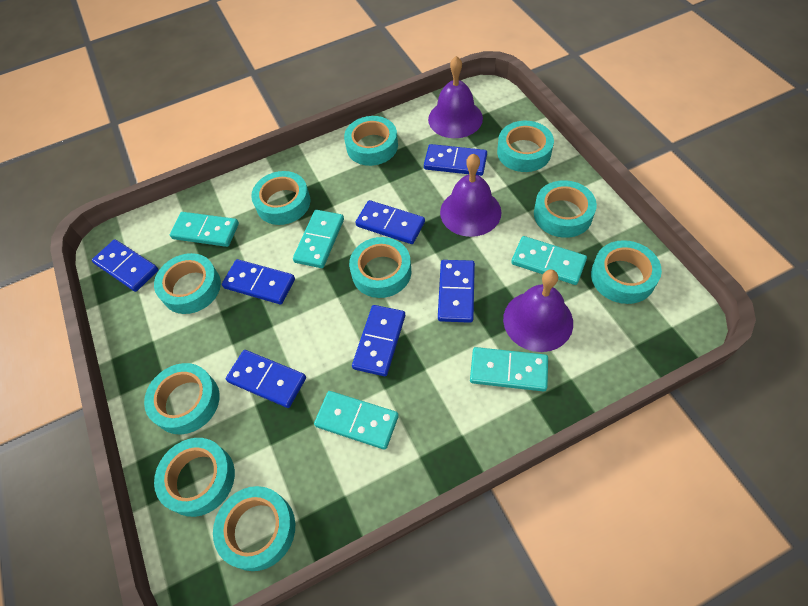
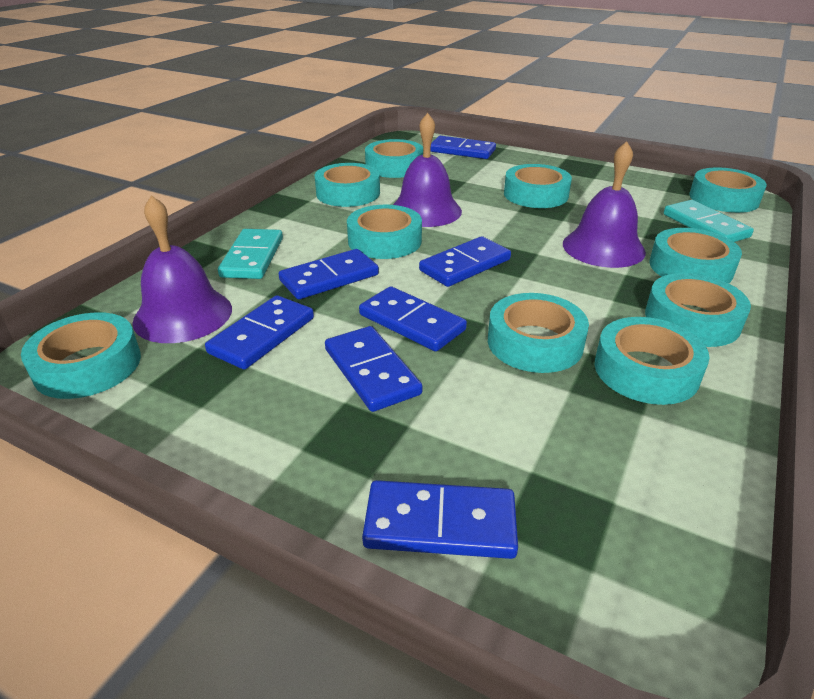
turquoise domino: 5 -> 2

